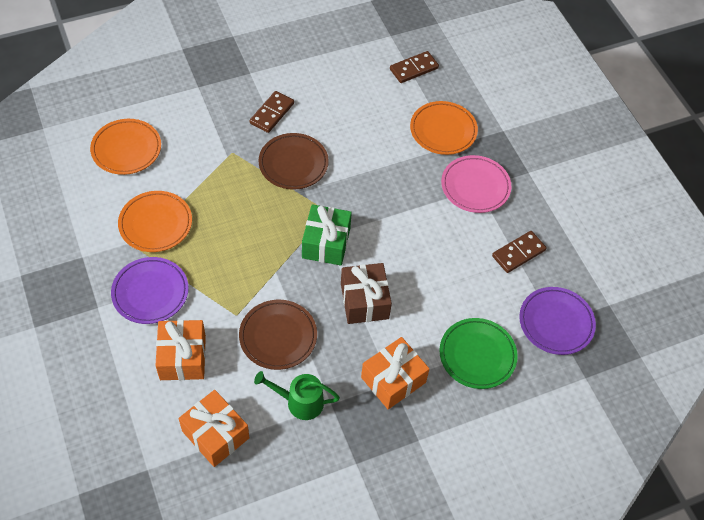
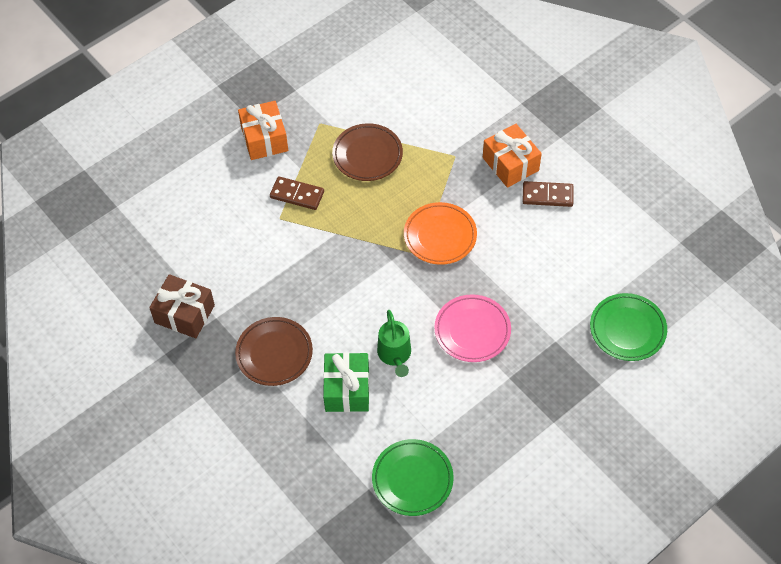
brown domino: 3 -> 2
green plate: 1 -> 2
orange gift: 3 -> 2
orange plate: 3 -> 1
purple plate: 2 -> 0

